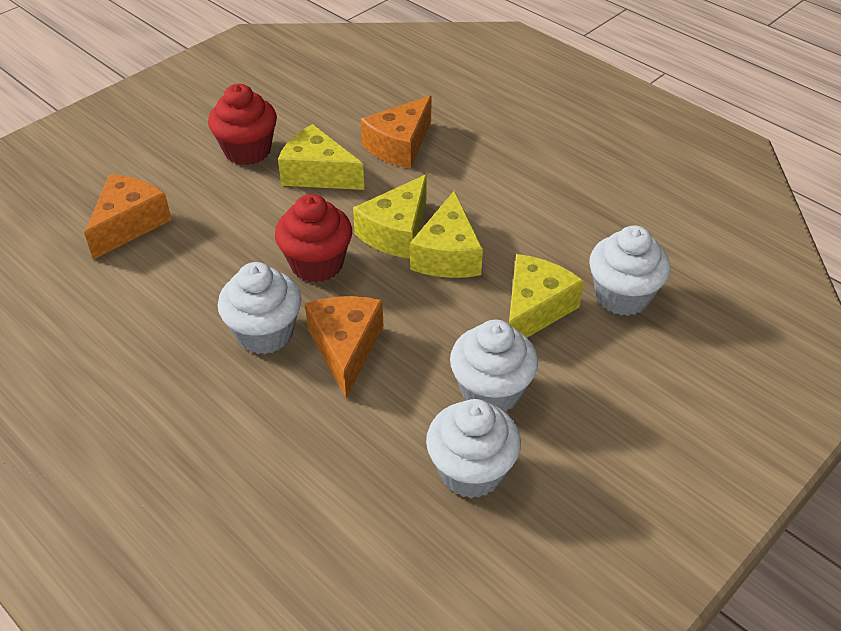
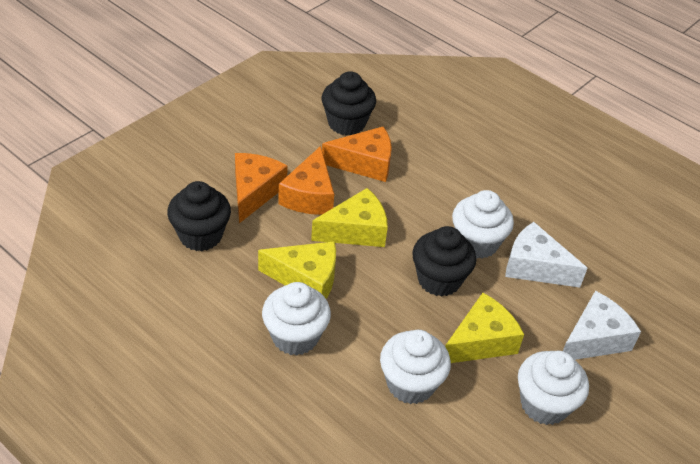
black cupcake: 0 -> 3
red cupcake: 2 -> 0
white cheese: 0 -> 2
yellow cheese: 4 -> 3

